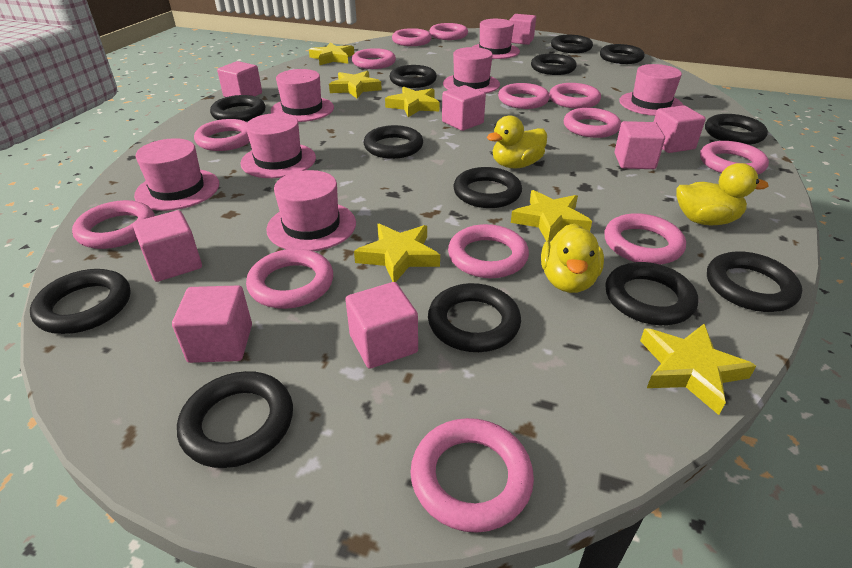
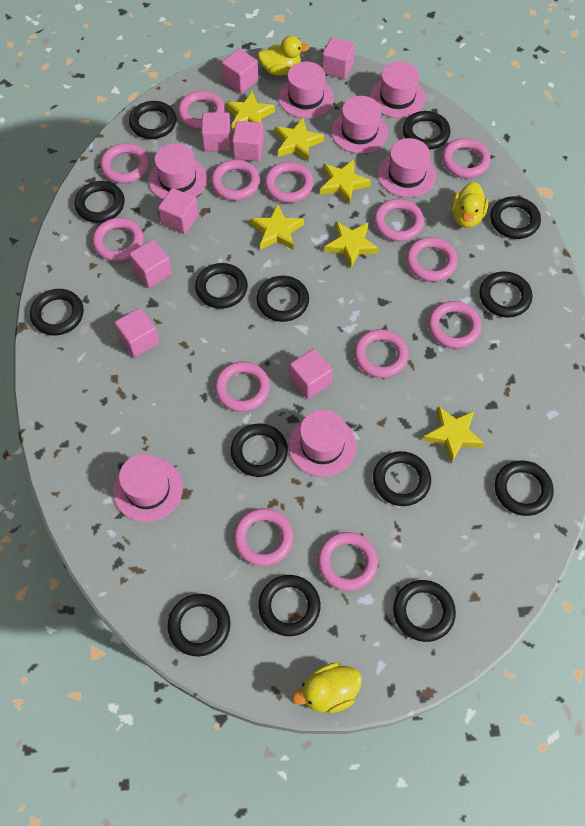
black ring: 13 -> 14

